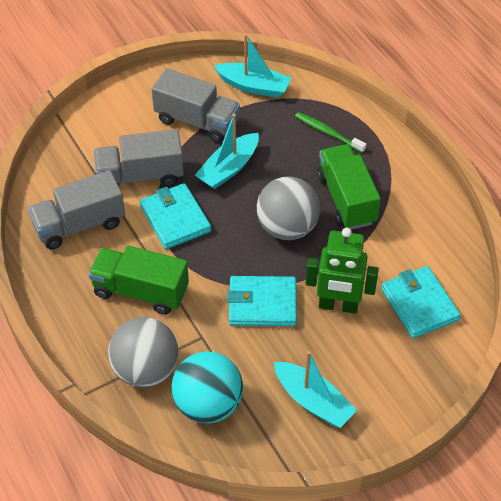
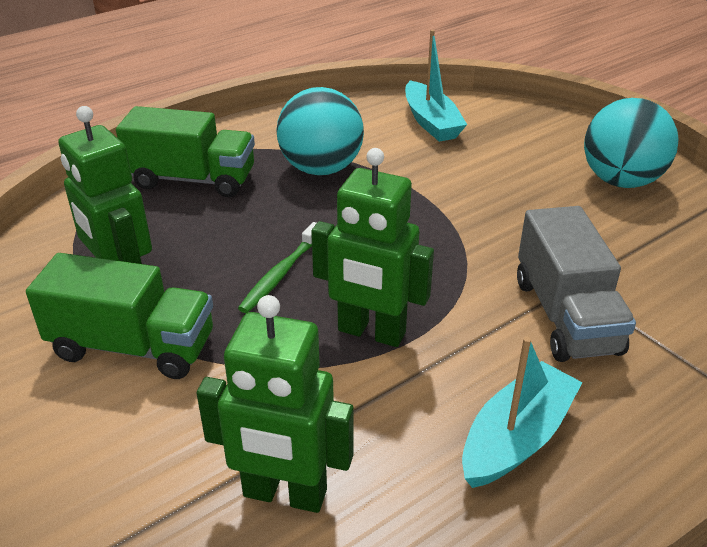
green robot: 1 -> 3
grey ball: 2 -> 0
grey truck: 3 -> 1
turquoise ball: 1 -> 2
turquoise boat: 3 -> 2
turquoise wallet: 3 -> 0

